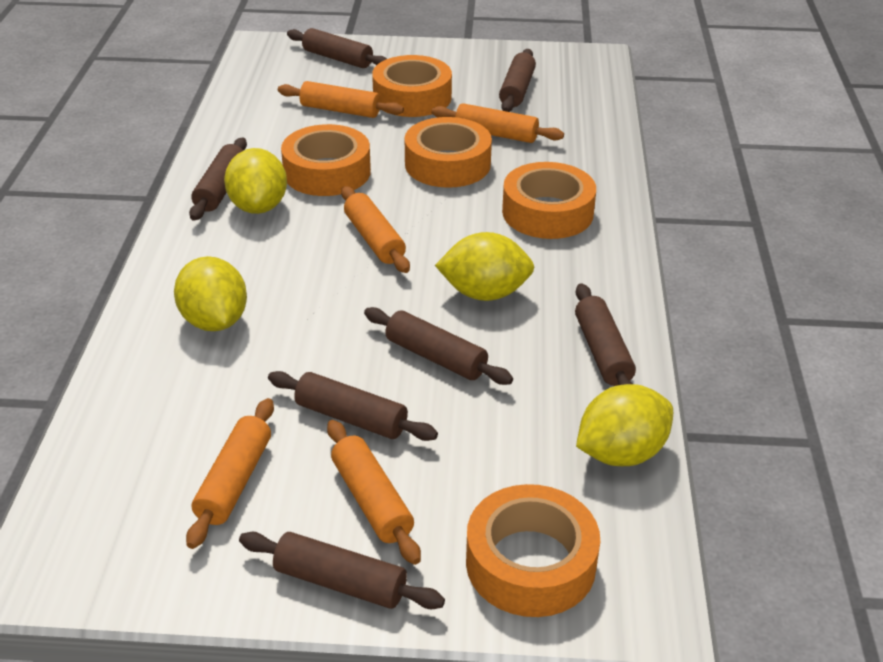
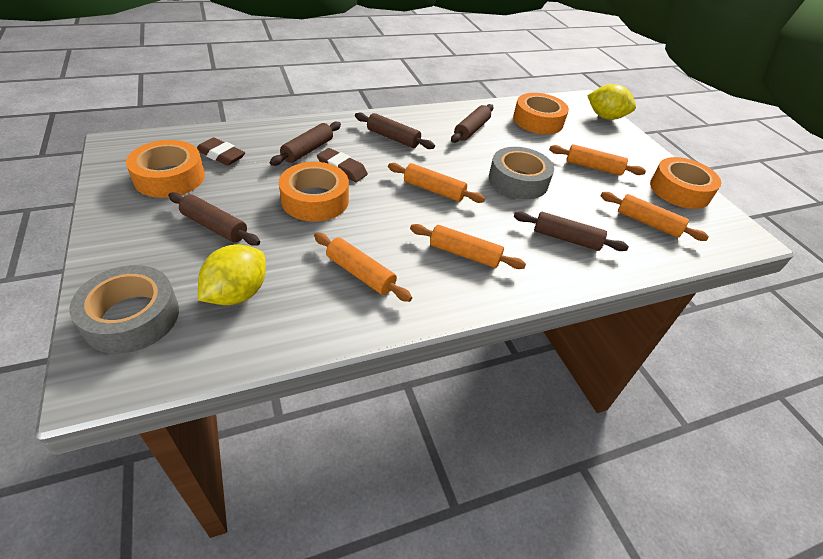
brown eraser: 0 -> 2
brown rolling pin: 7 -> 5
grey tape: 0 -> 2
orange tape: 5 -> 4
yellow lemon: 4 -> 2

